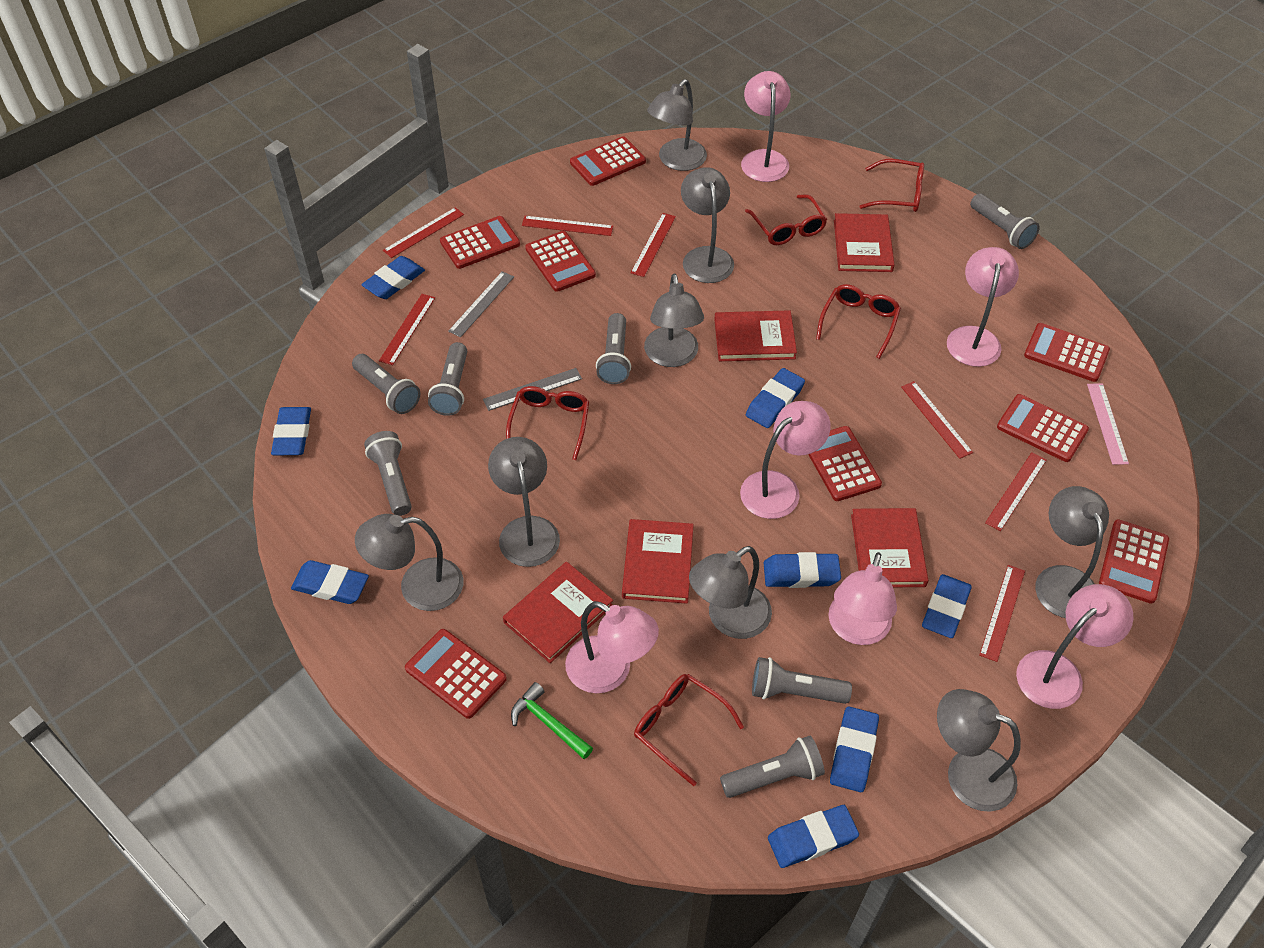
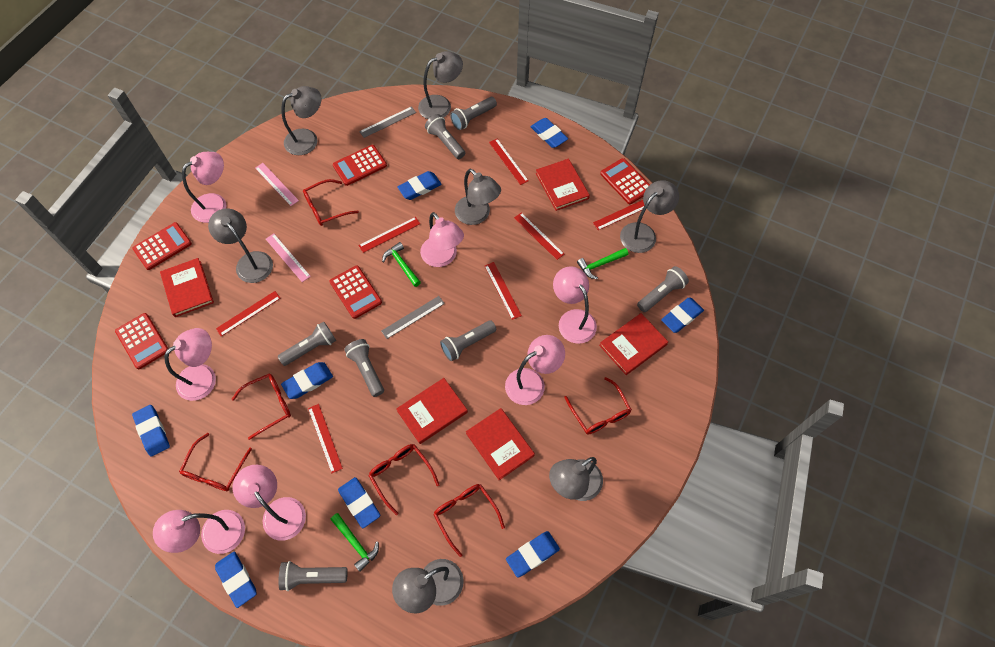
green hammer: 1 -> 3
grey lamp: 8 -> 7
pink lamp: 6 -> 7
pink ruler: 1 -> 2
red calculator: 8 -> 5
red glasses: 5 -> 6

